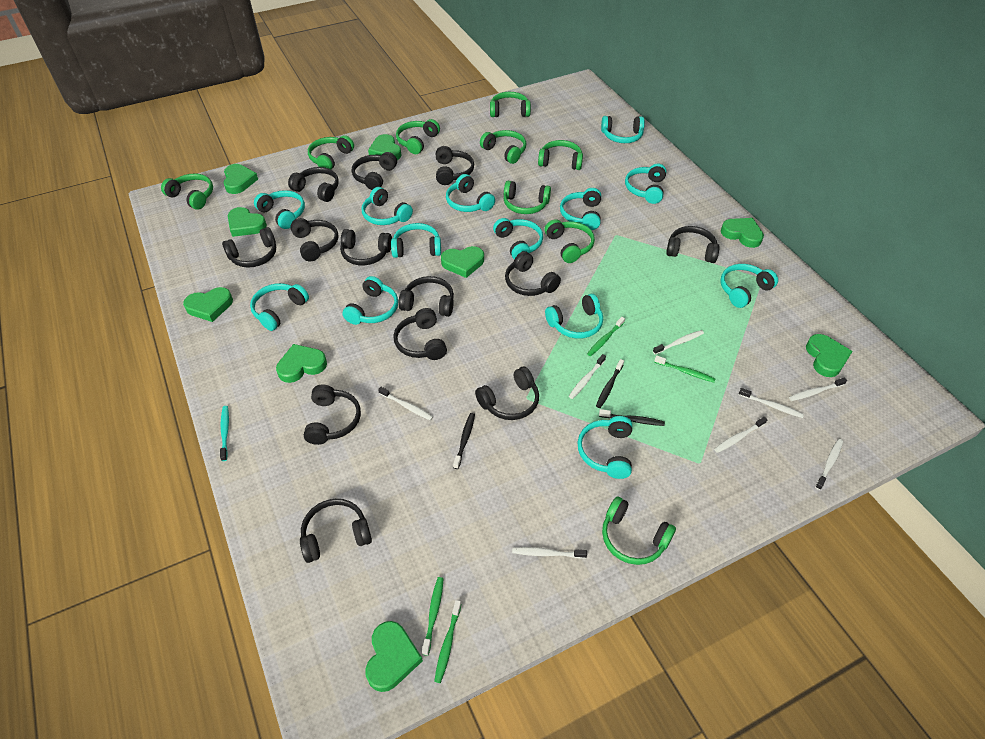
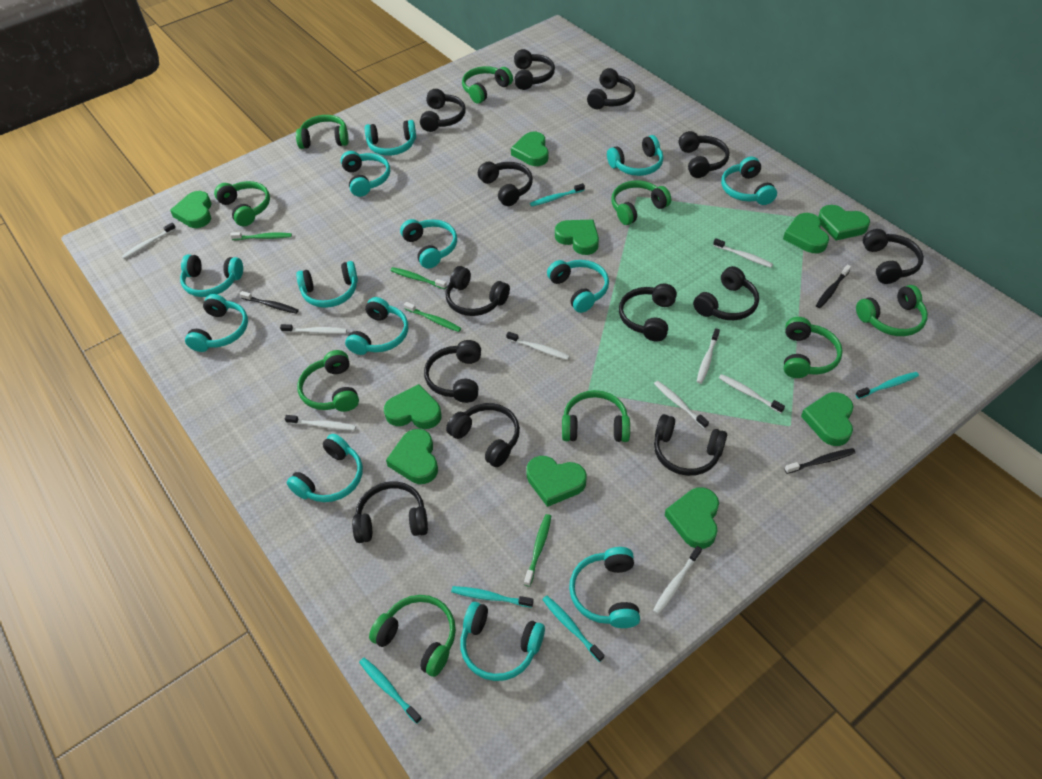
green heart: 9 -> 10
turquoise toothbrush: 1 -> 5
white toothbrush: 8 -> 9

